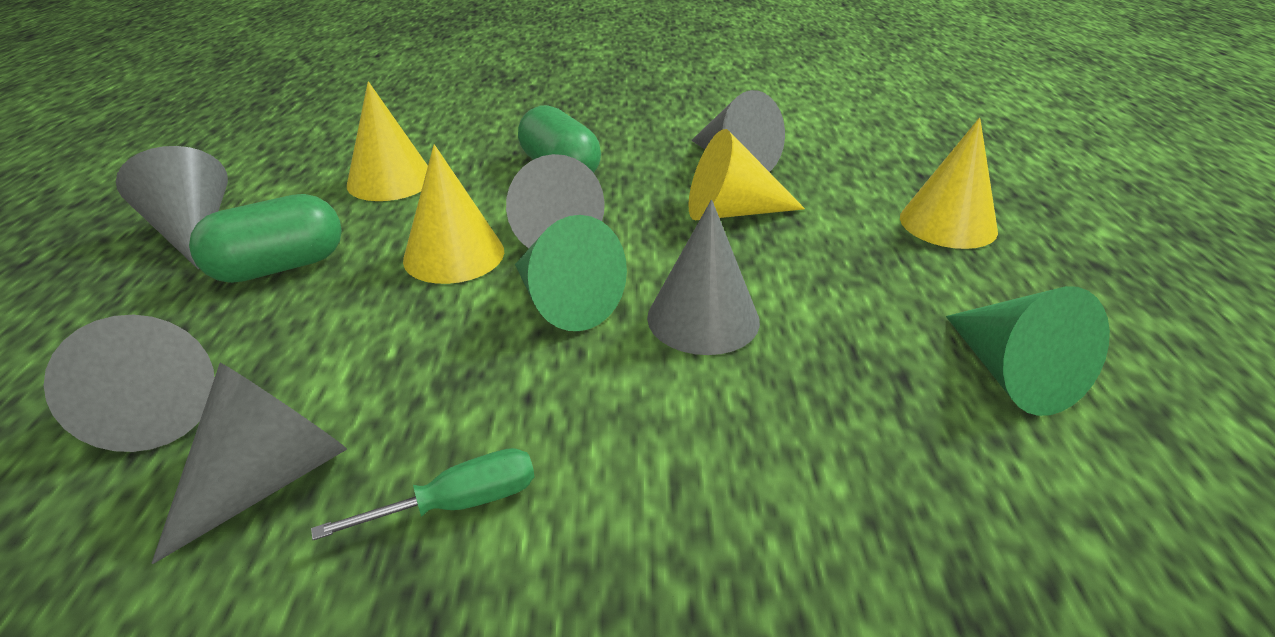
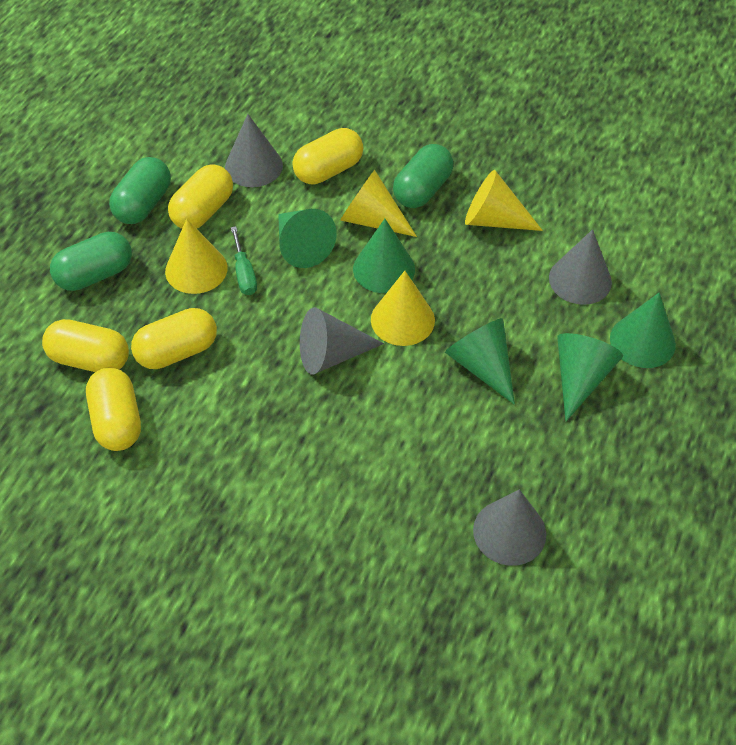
green capsule: 2 -> 3
green cone: 2 -> 5
grey cone: 6 -> 4
yellow capsule: 0 -> 5

